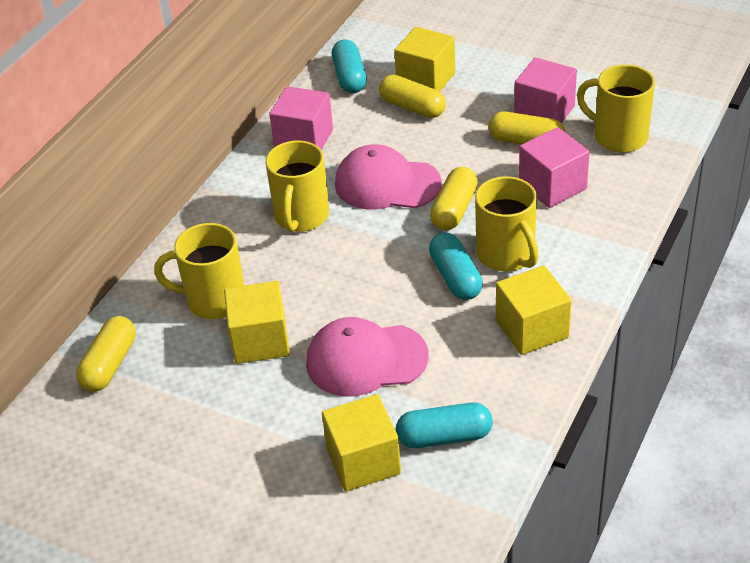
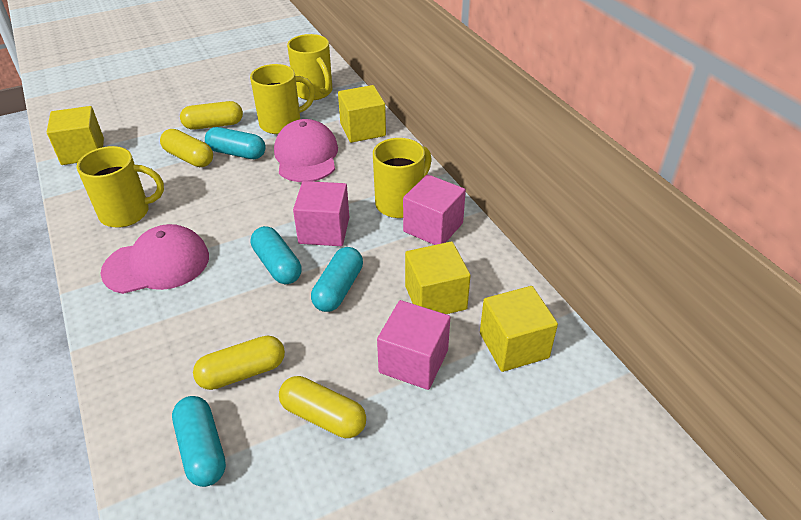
turquoise capsule: 3 -> 4

